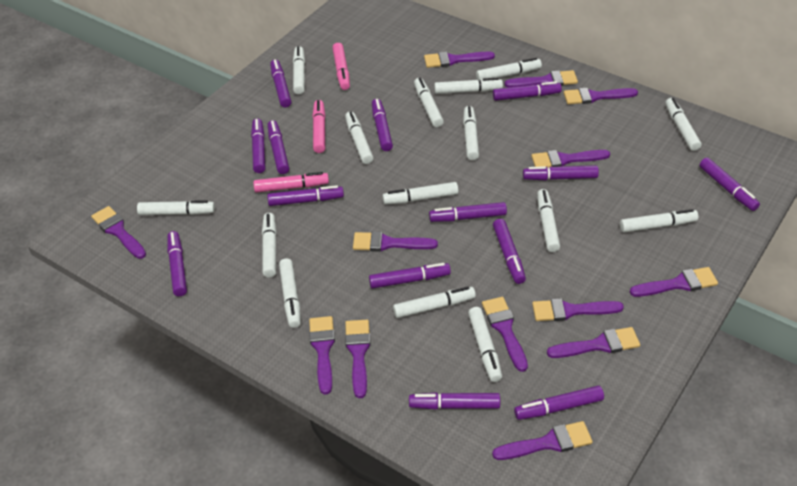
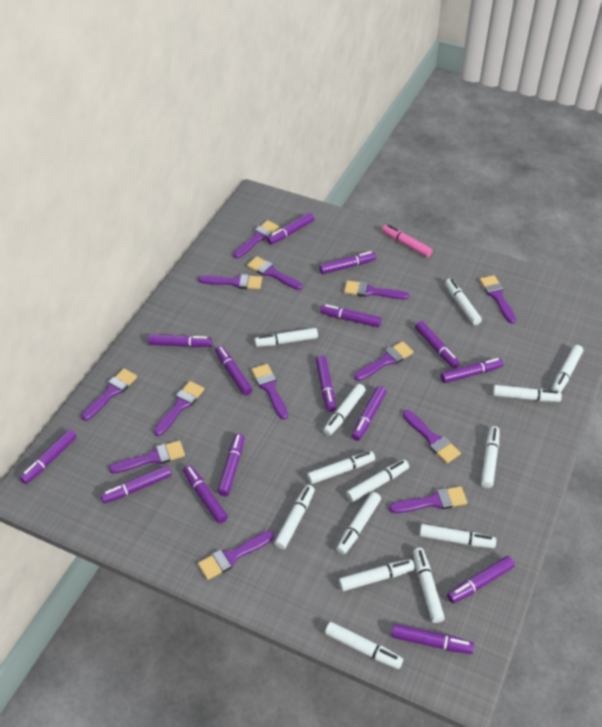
pink marker: 3 -> 1
purple marker: 14 -> 15
white marker: 15 -> 14

